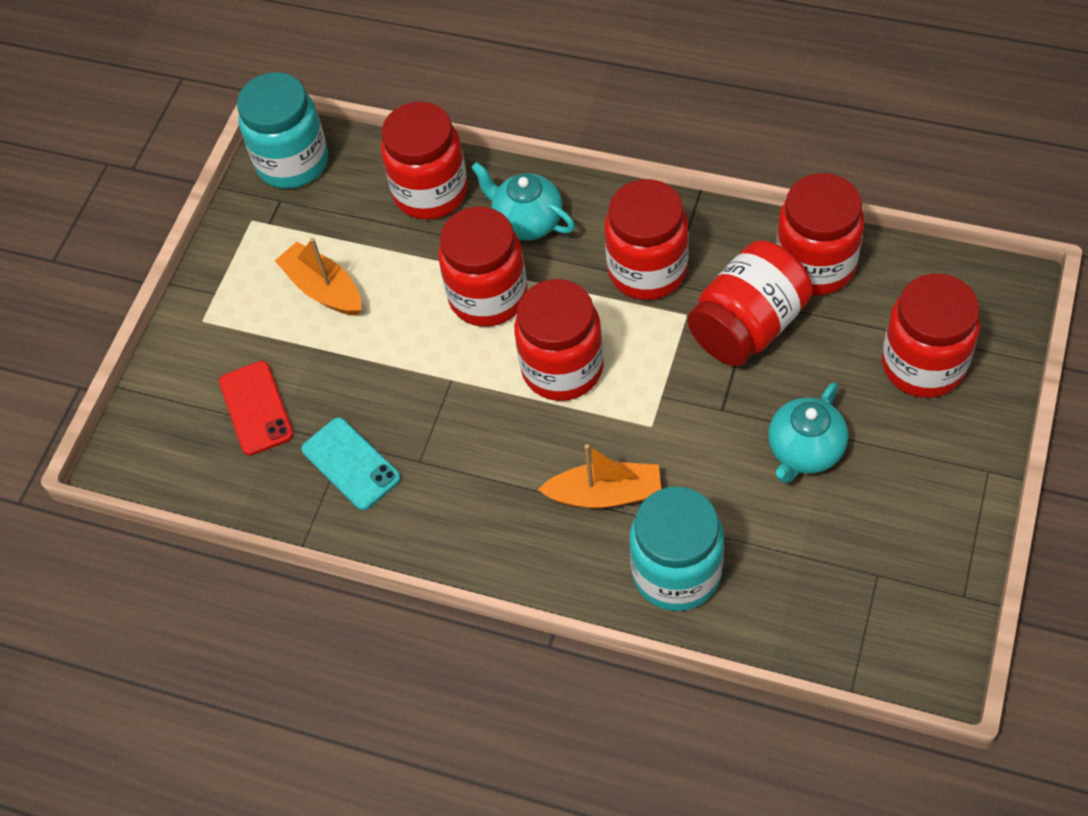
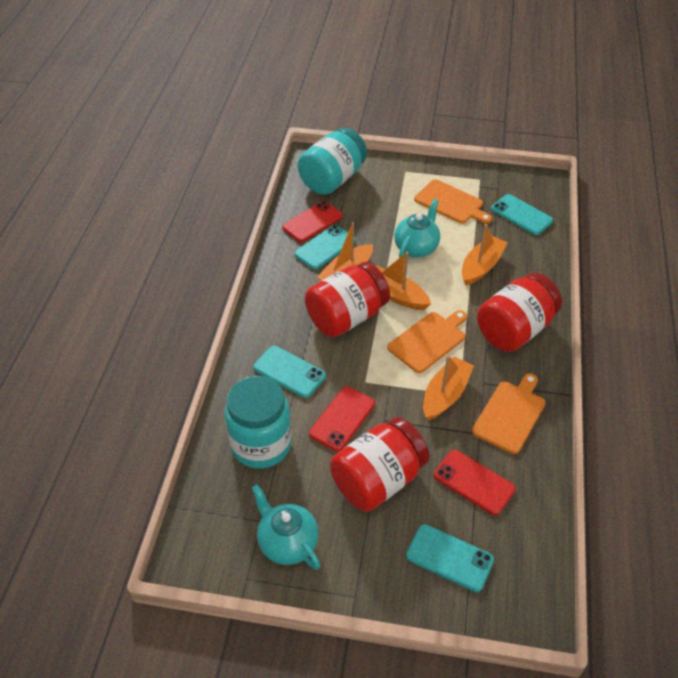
orange boat: 2 -> 4
orange cutting board: 0 -> 3
red jar: 7 -> 3
red phone: 1 -> 3
turquoise phone: 1 -> 4

